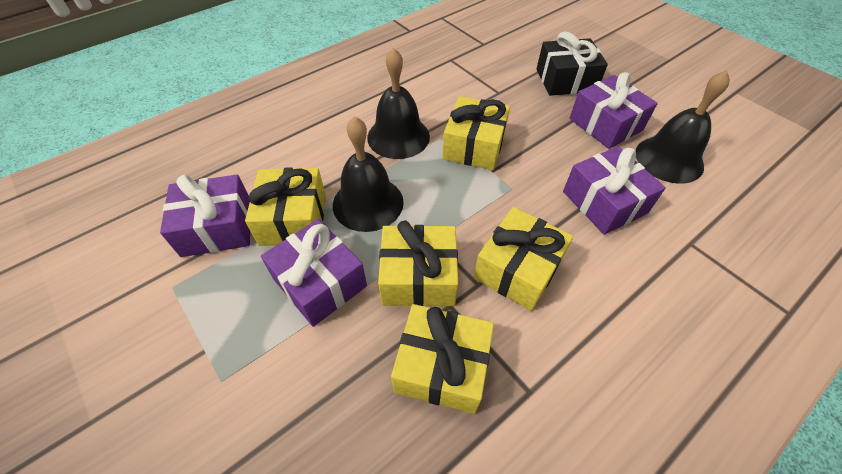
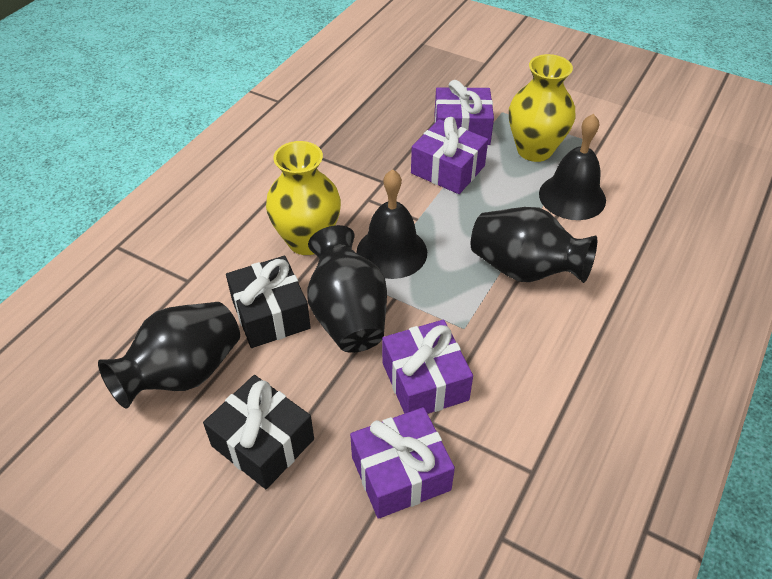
black bell: 3 -> 2
black gift: 1 -> 2
black vase: 0 -> 3
yellow gift: 5 -> 0
yellow vase: 0 -> 2

